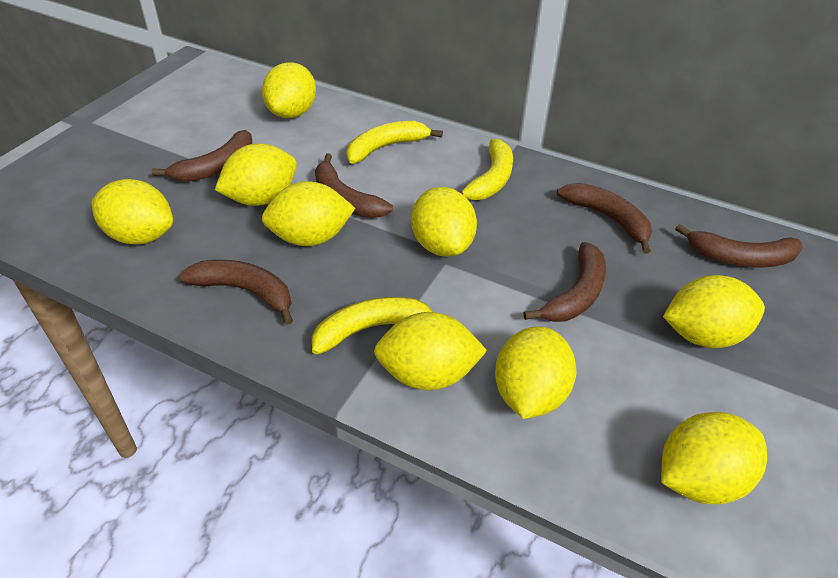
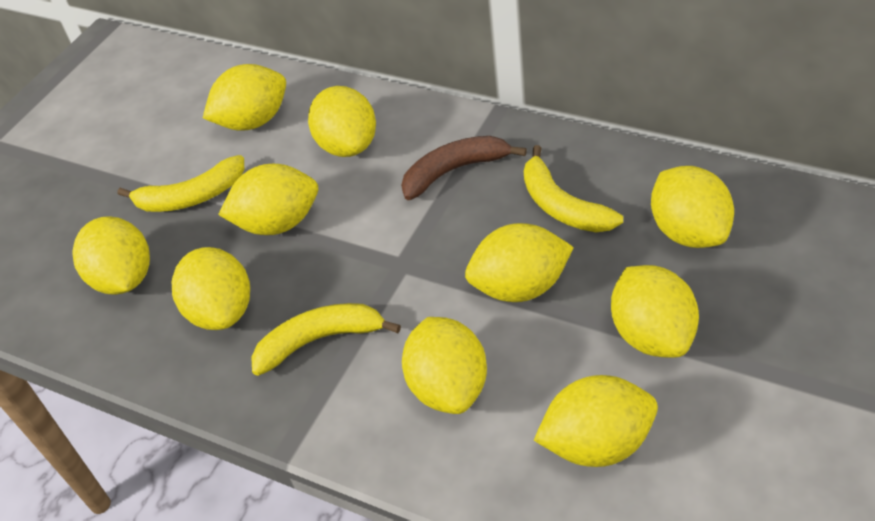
brown banana: 6 -> 1
yellow lemon: 9 -> 10

